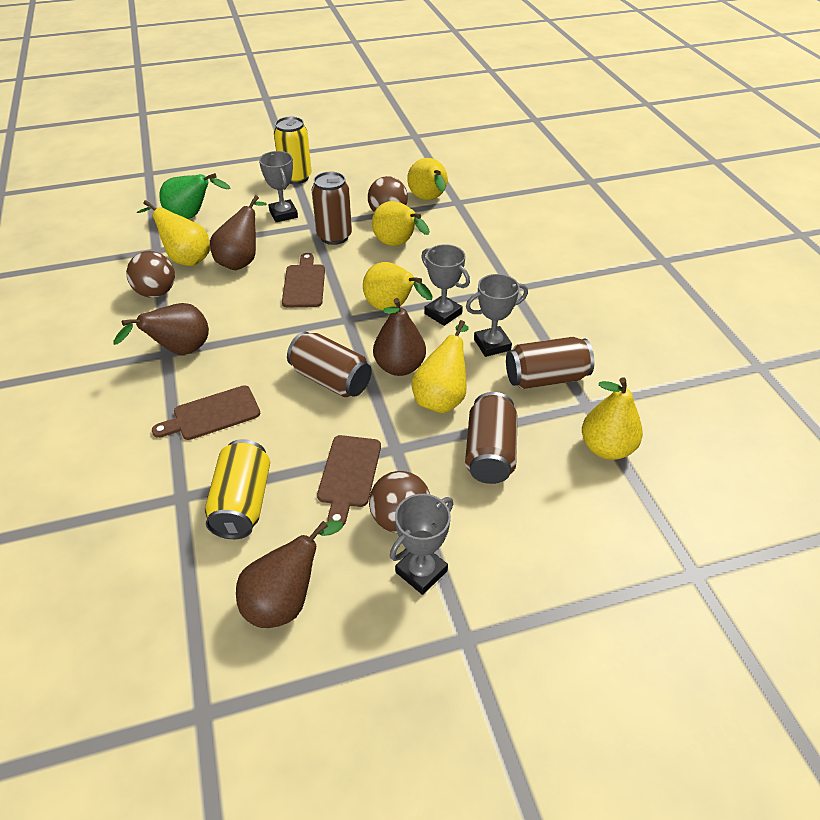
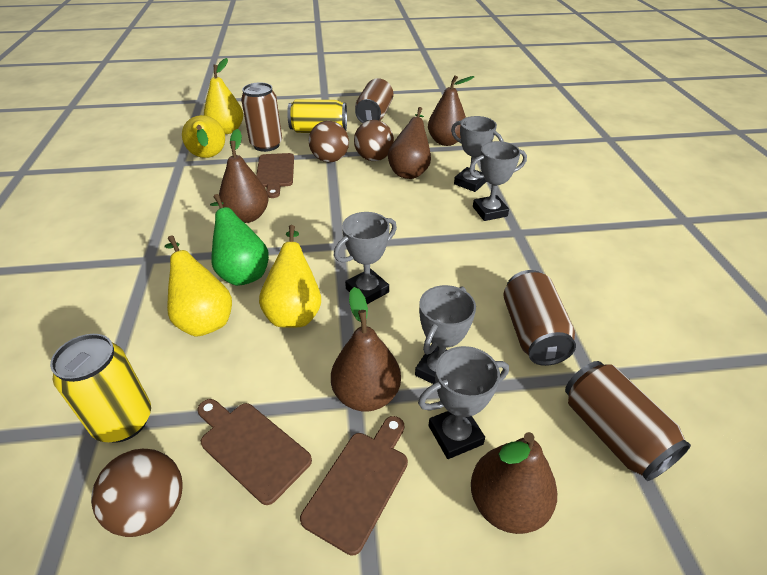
brown pear: 4 -> 5
grey trophy: 4 -> 5
yellow pear: 6 -> 4

